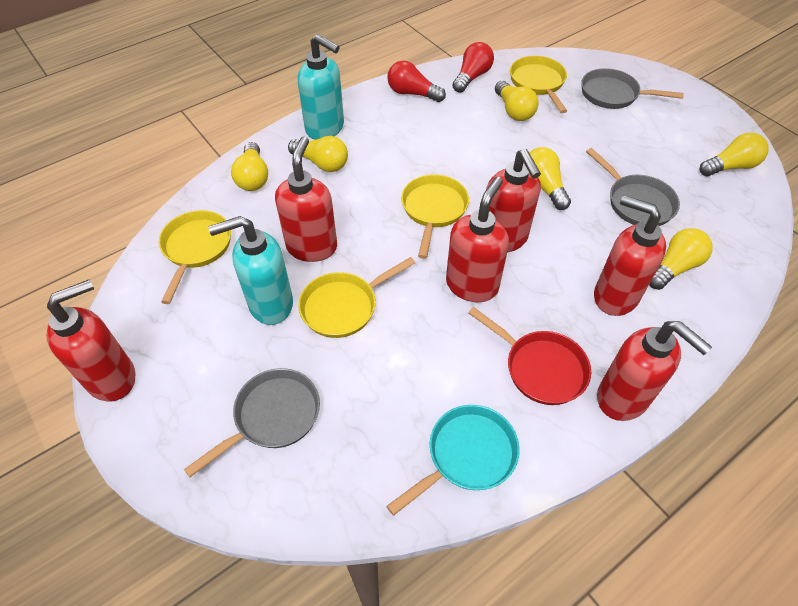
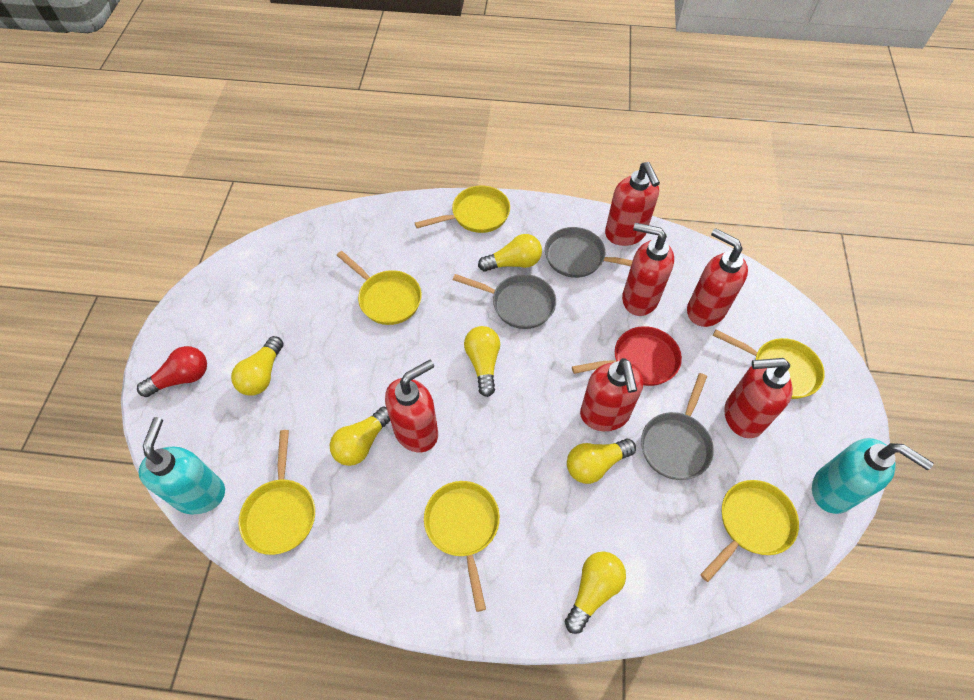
red light bulb: 2 -> 1
turquoise pan: 1 -> 0
yellow pan: 4 -> 6

